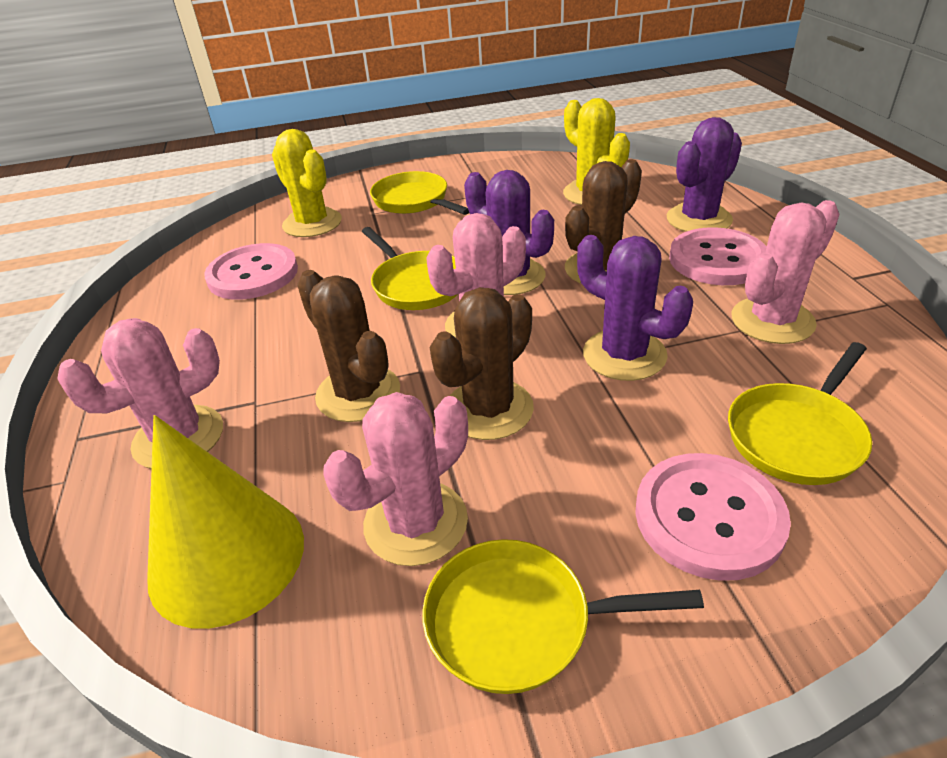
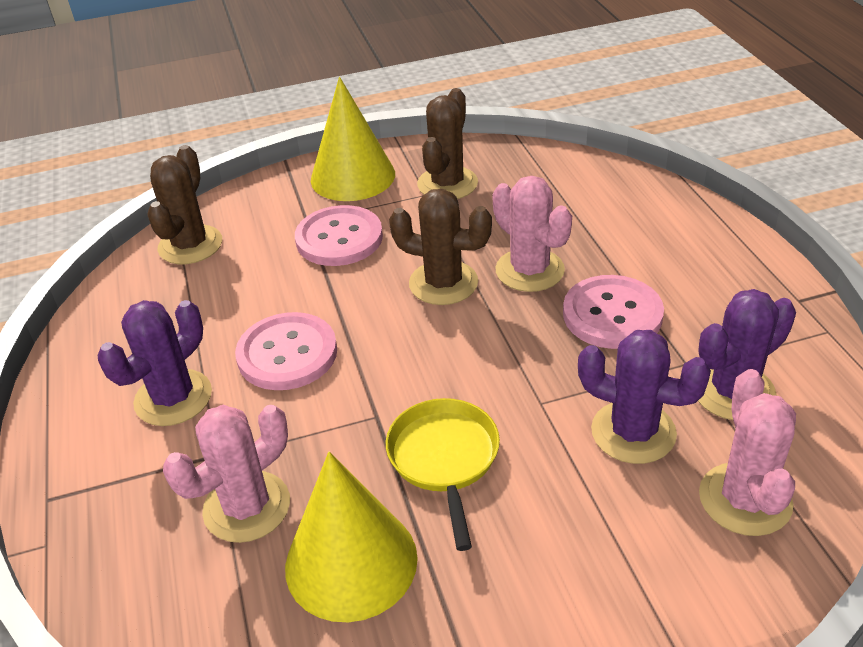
pink cactus: 4 -> 3
yellow cactus: 2 -> 0
yellow cone: 1 -> 2
yellow pan: 4 -> 1

